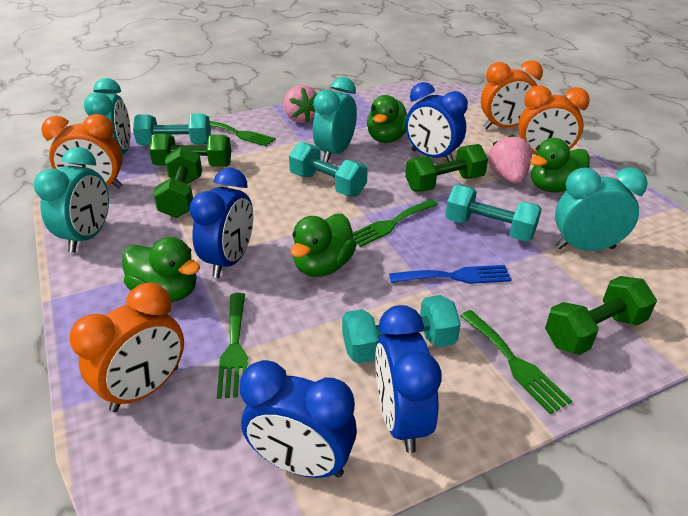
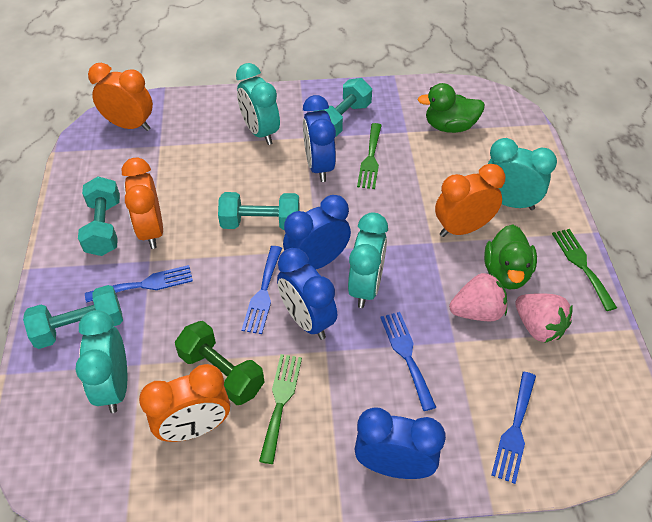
blue fork: 1 -> 4
green duck: 4 -> 2
green dumbbell: 4 -> 1
green fork: 4 -> 3

